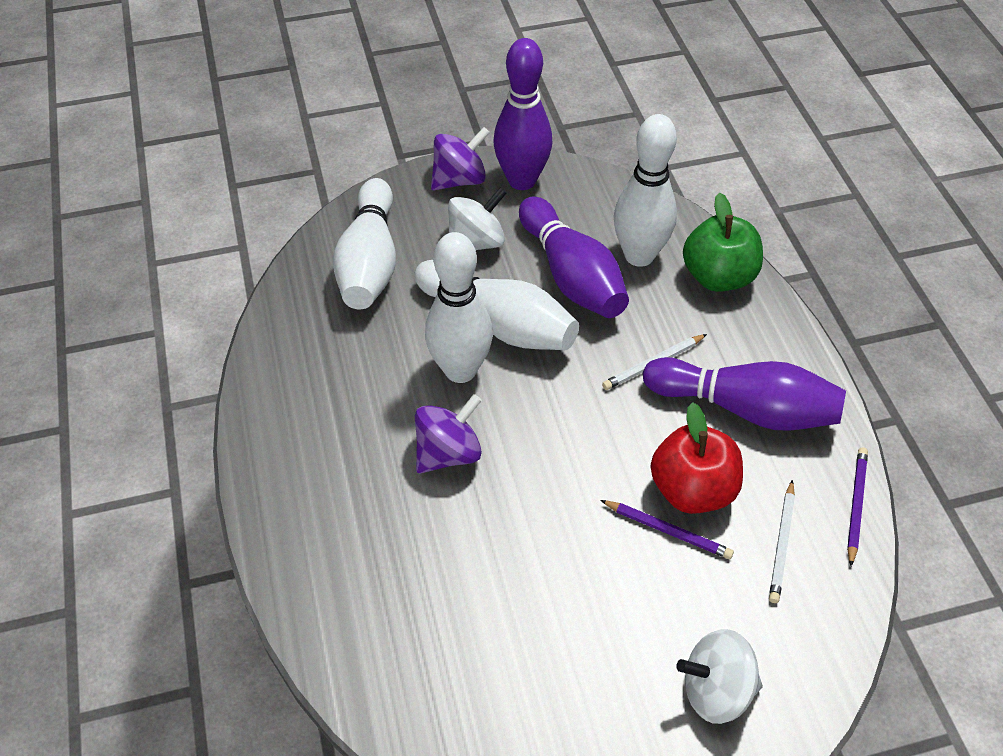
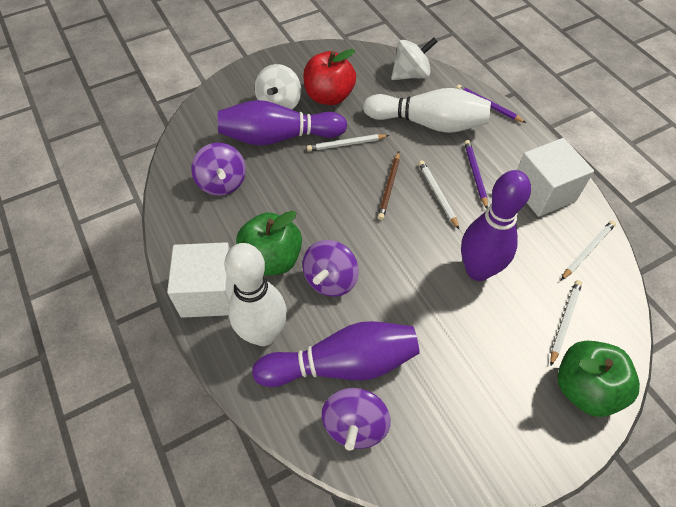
brown pencil: 0 -> 1
green apple: 1 -> 2
purple spinning top: 2 -> 3
white bowling pin: 4 -> 2
white cube: 0 -> 2
white pencil: 2 -> 4

